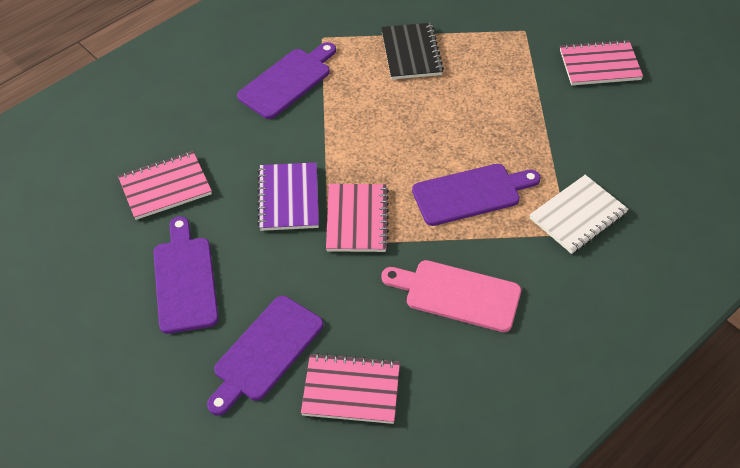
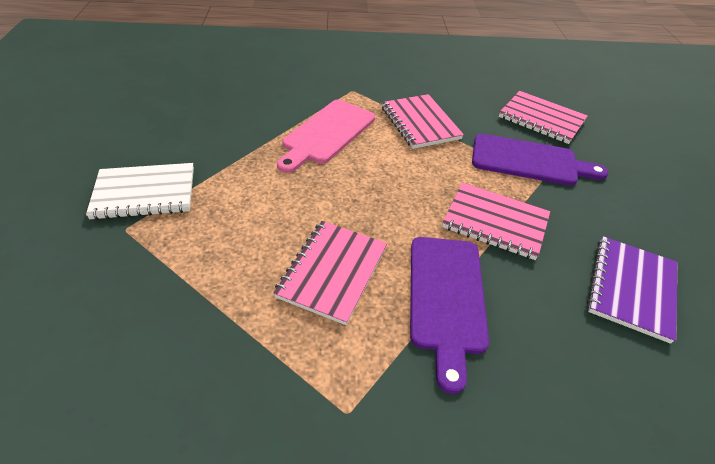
black notebook: 1 -> 0
purple cutting board: 4 -> 2

